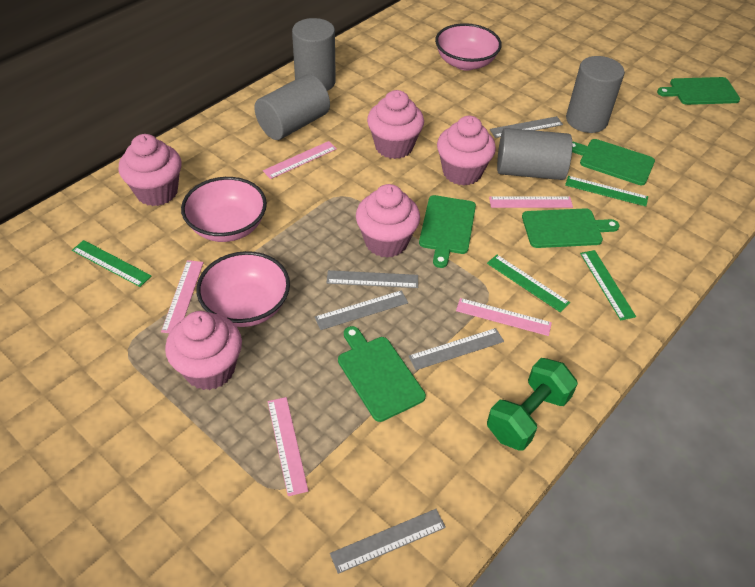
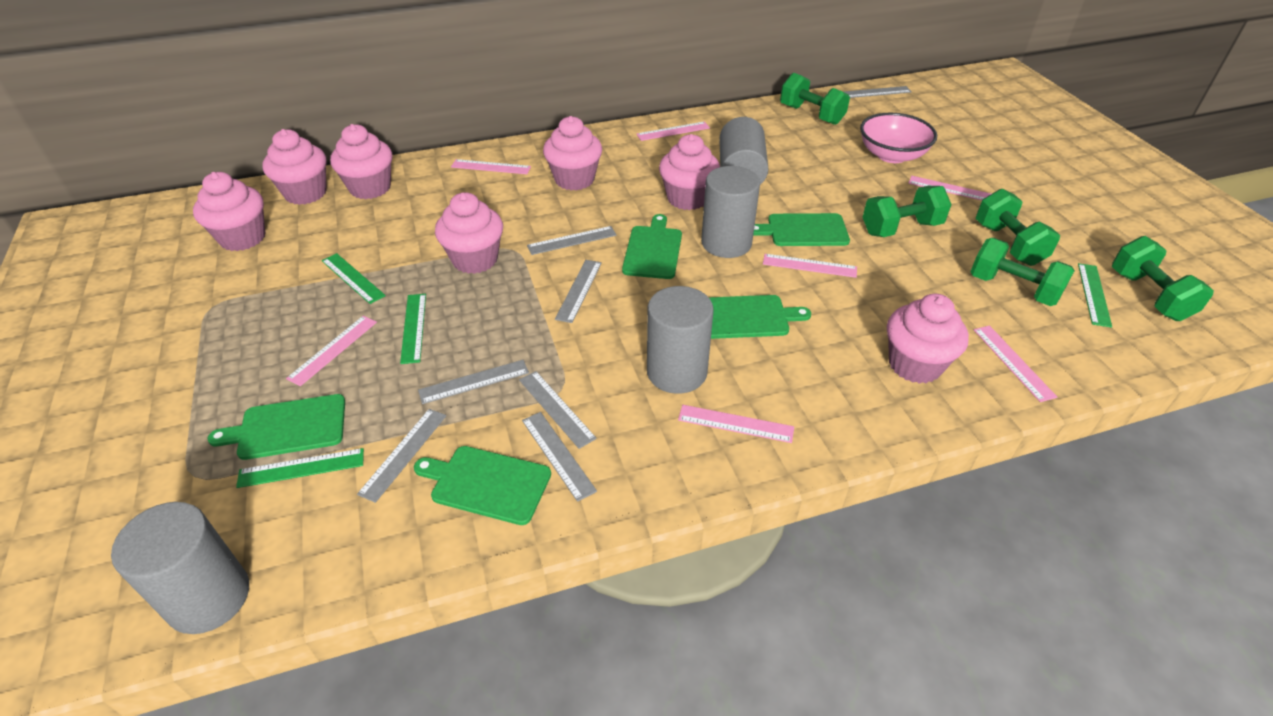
green dumbbell: 1 -> 5
grey ruler: 5 -> 7
pink bowl: 3 -> 1
pink cupcake: 5 -> 7
pink ruler: 5 -> 7

